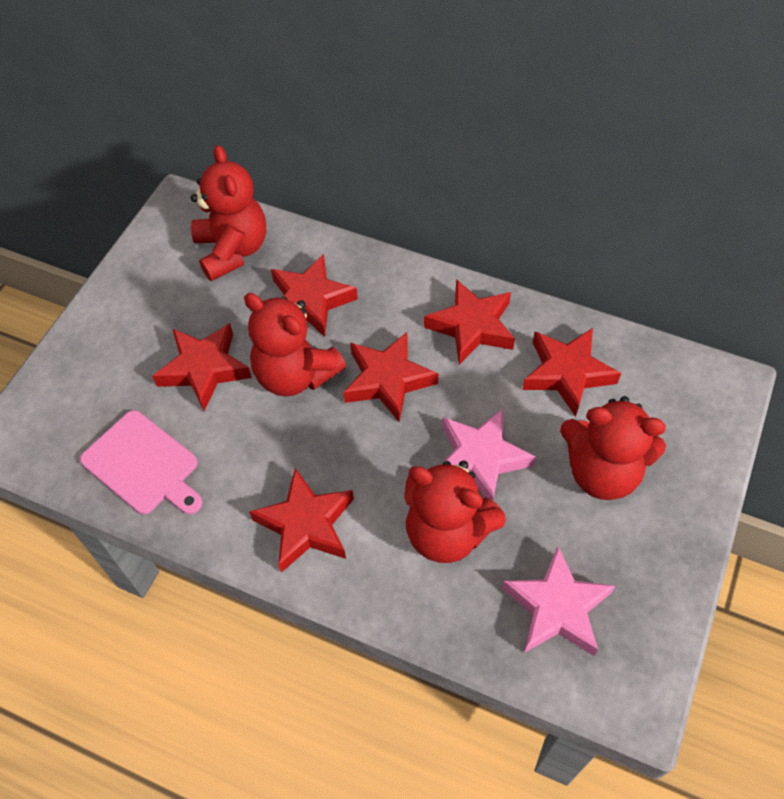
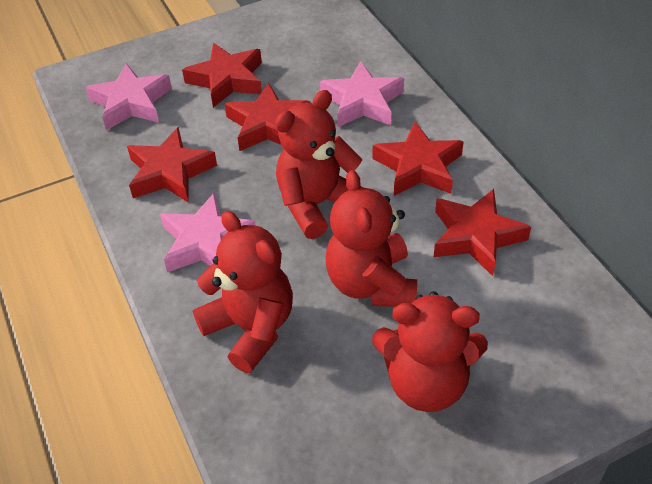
pink cutting board: 1 -> 0
pink star: 2 -> 3
red star: 6 -> 5

